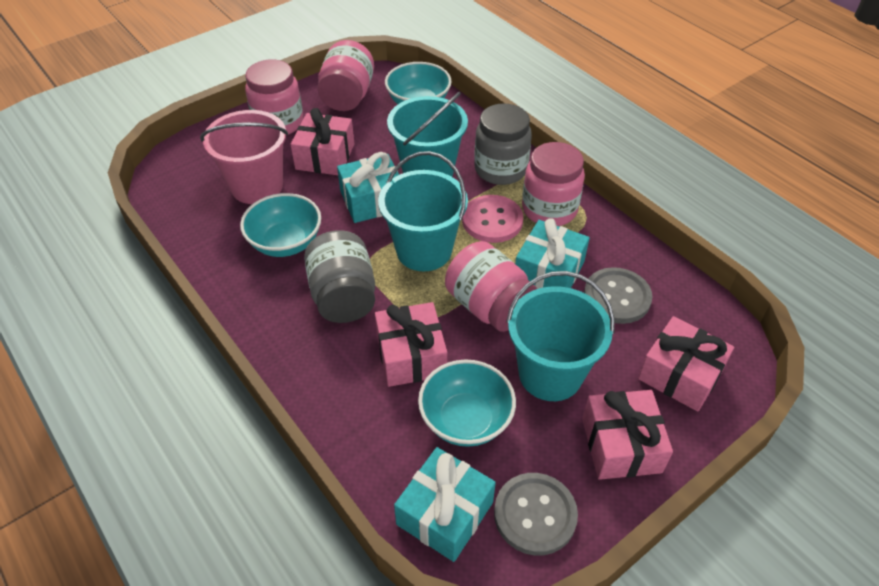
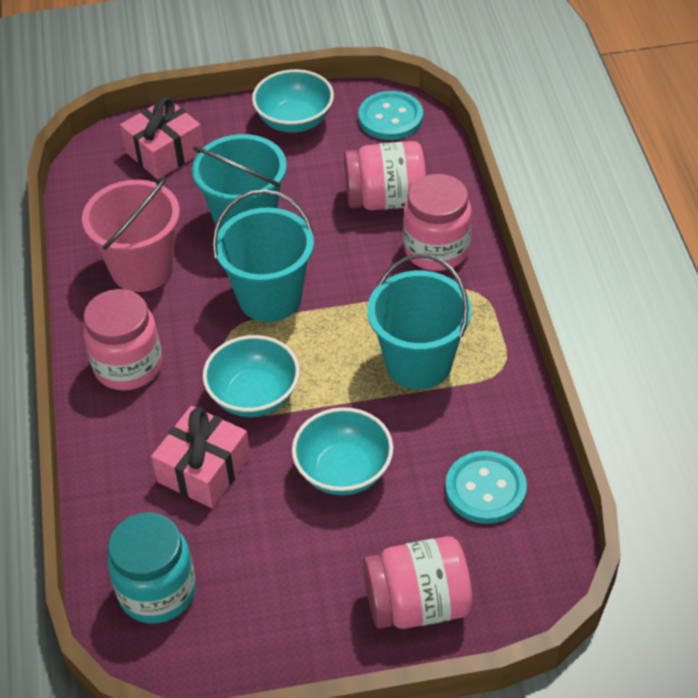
grey button: 2 -> 0
grey jar: 2 -> 0
pink button: 1 -> 0
pink gift: 4 -> 2
turquoise button: 0 -> 2
turquoise gift: 3 -> 0
turquoise jar: 0 -> 1

